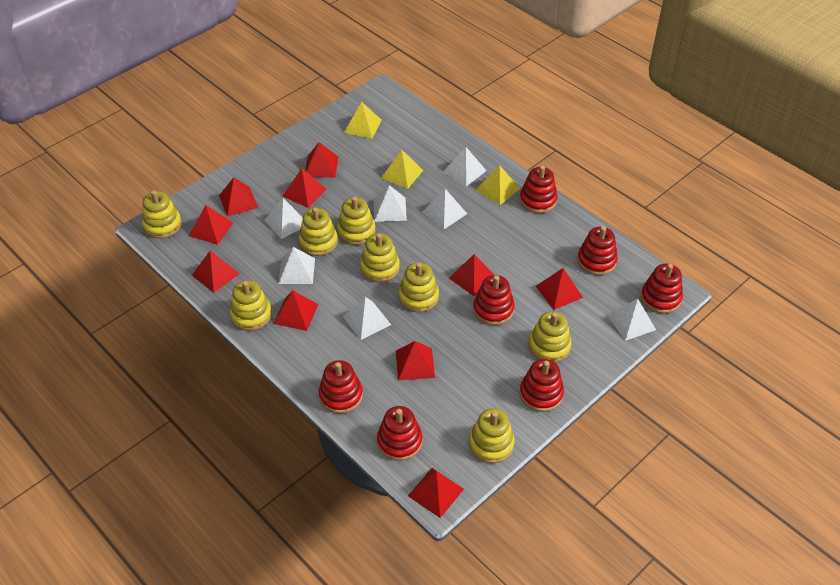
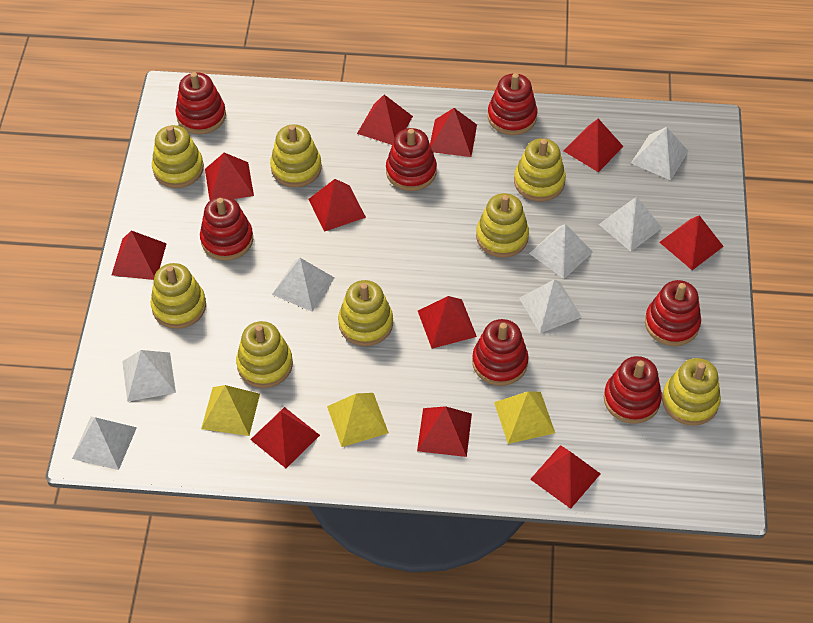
red pyramid: 10 -> 11

